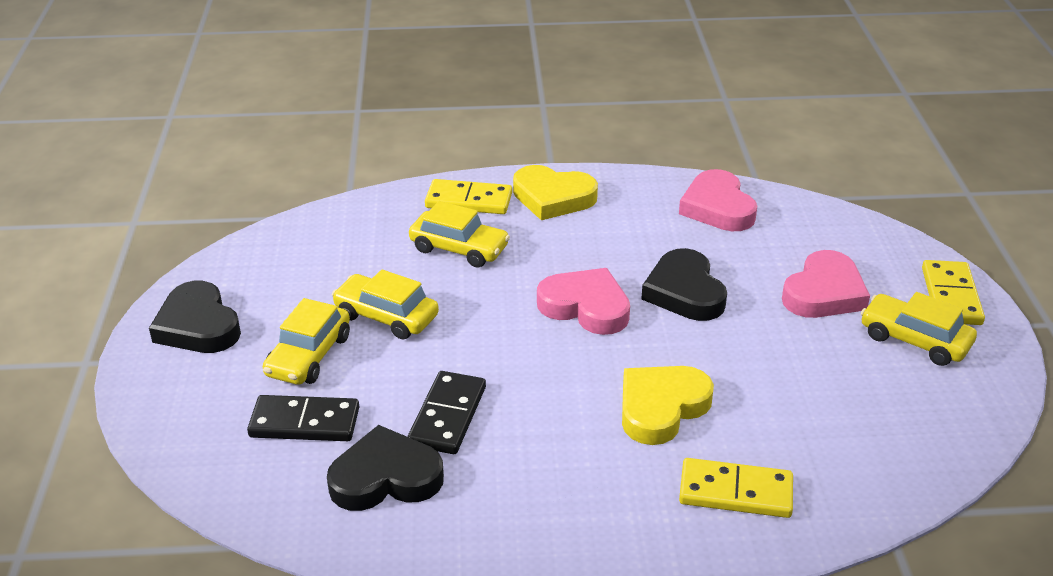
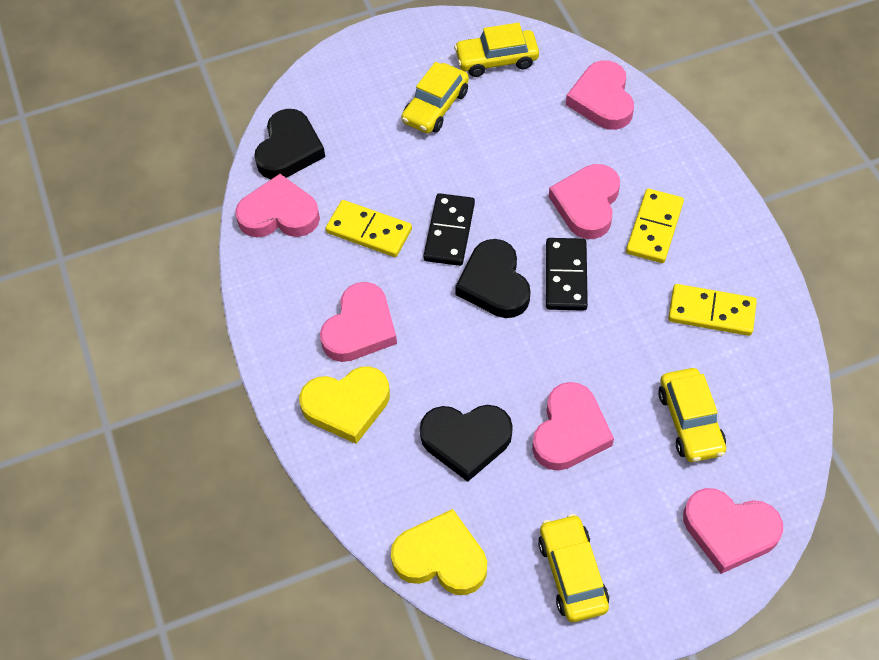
pink heart: 3 -> 6

